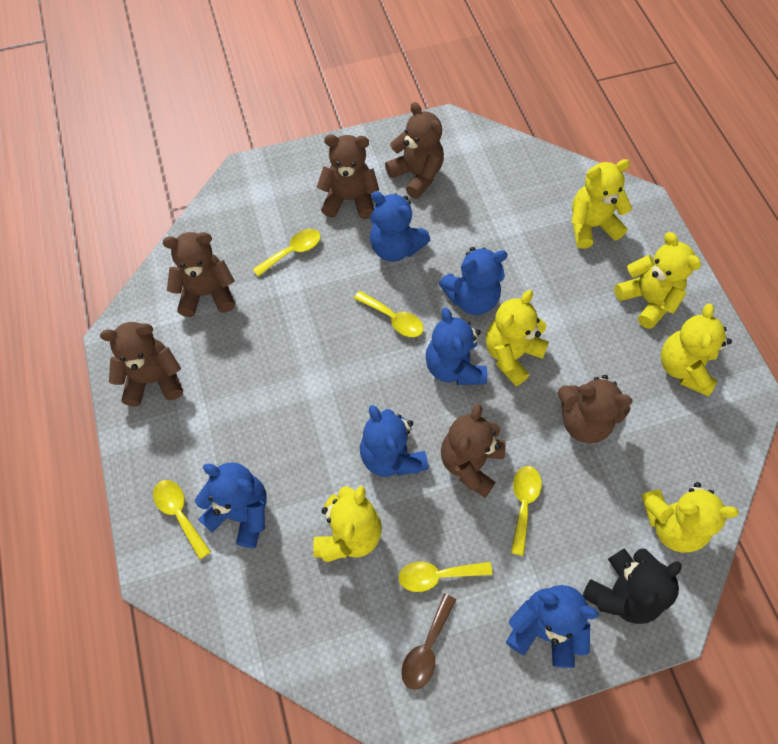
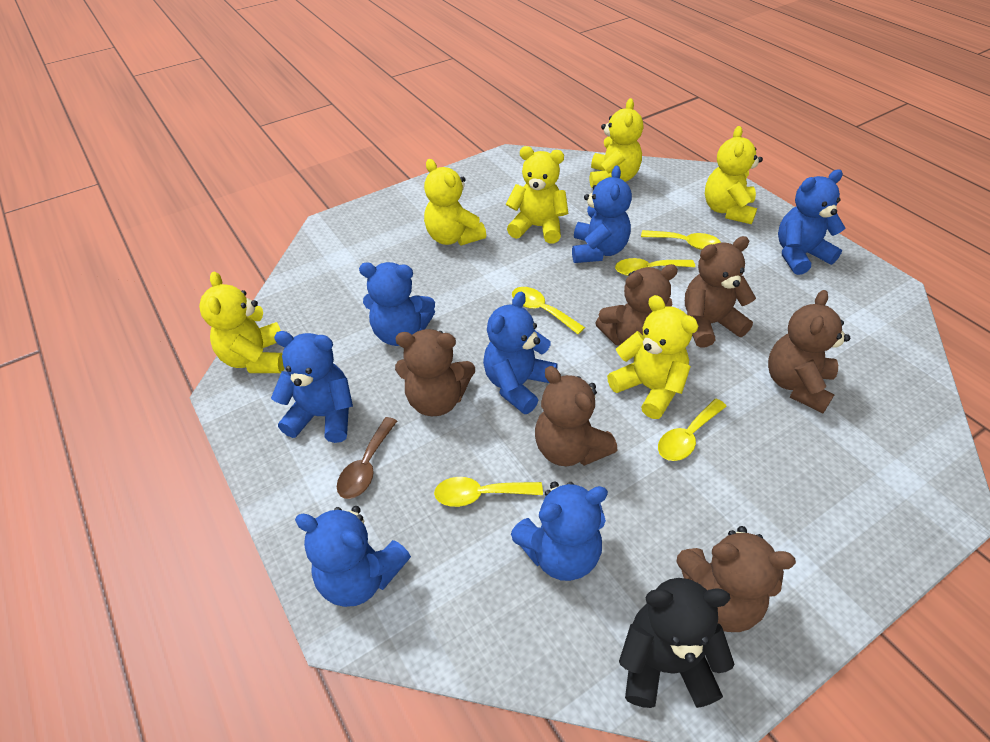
blue teddy bear: 6 -> 7

